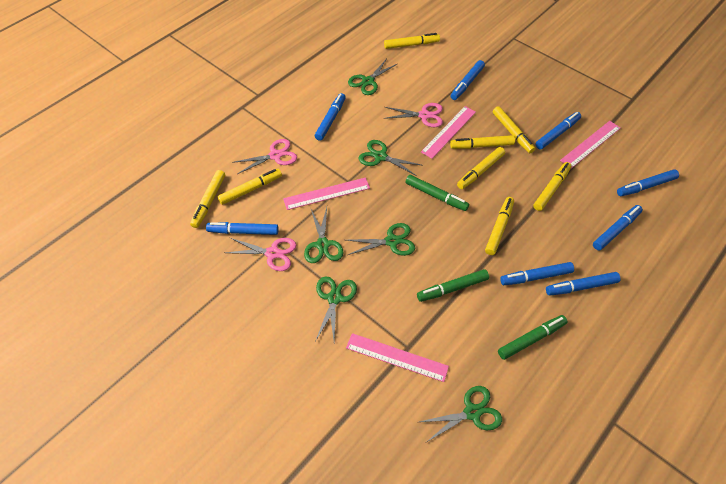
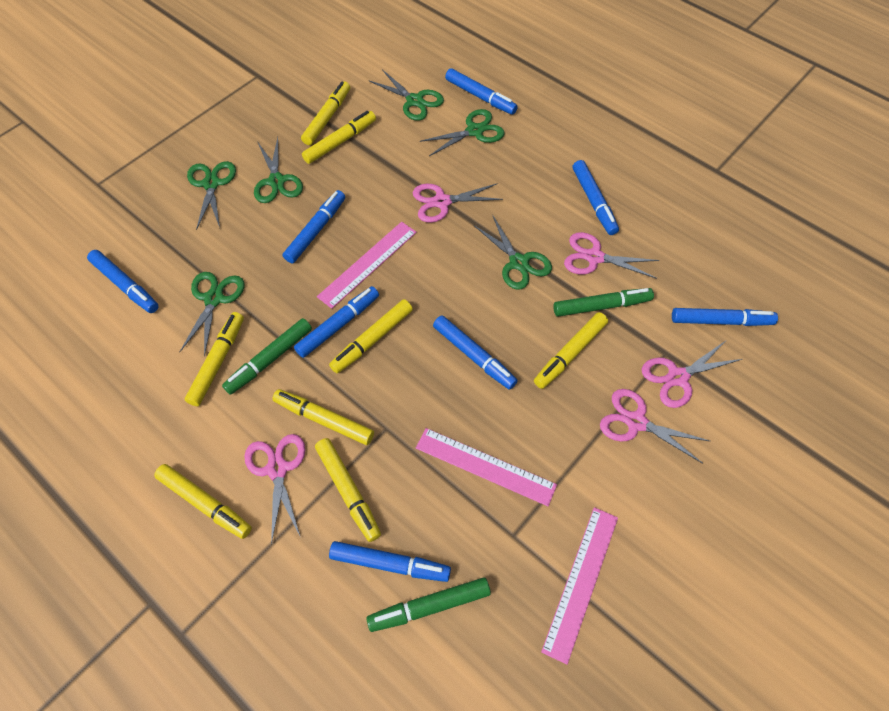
pink ruler: 4 -> 3
pink scissors: 3 -> 5

